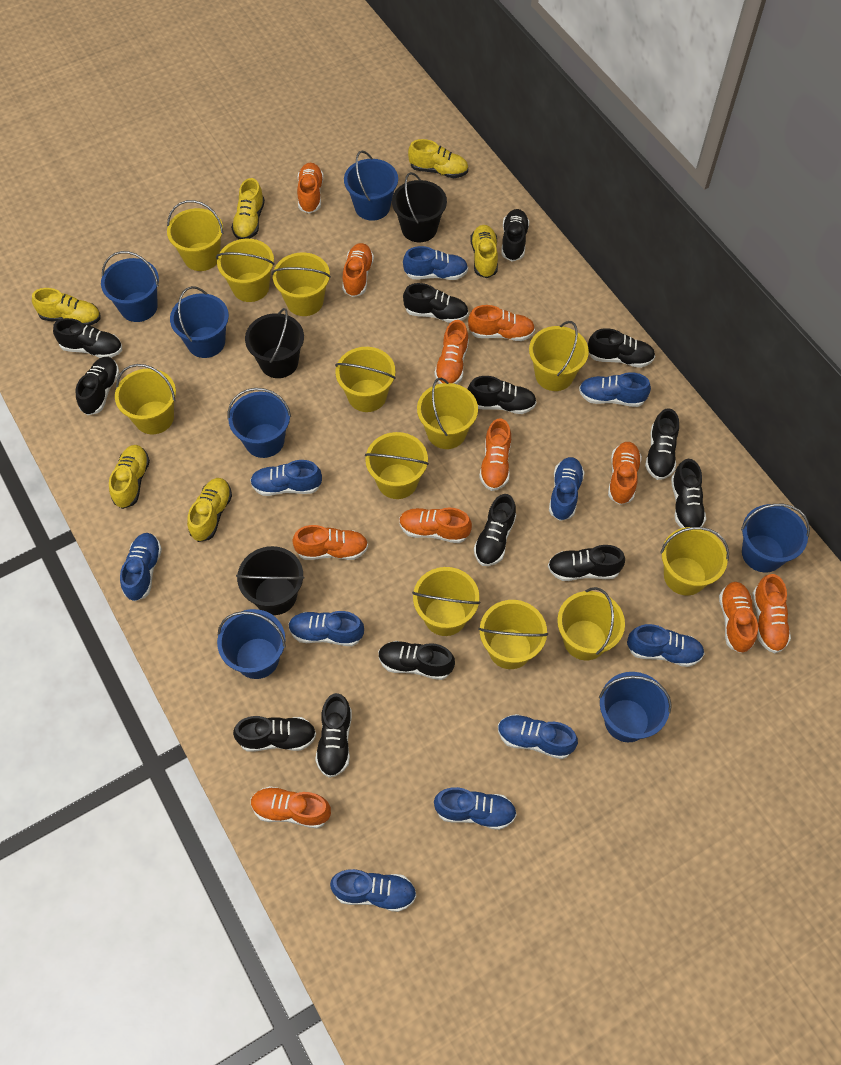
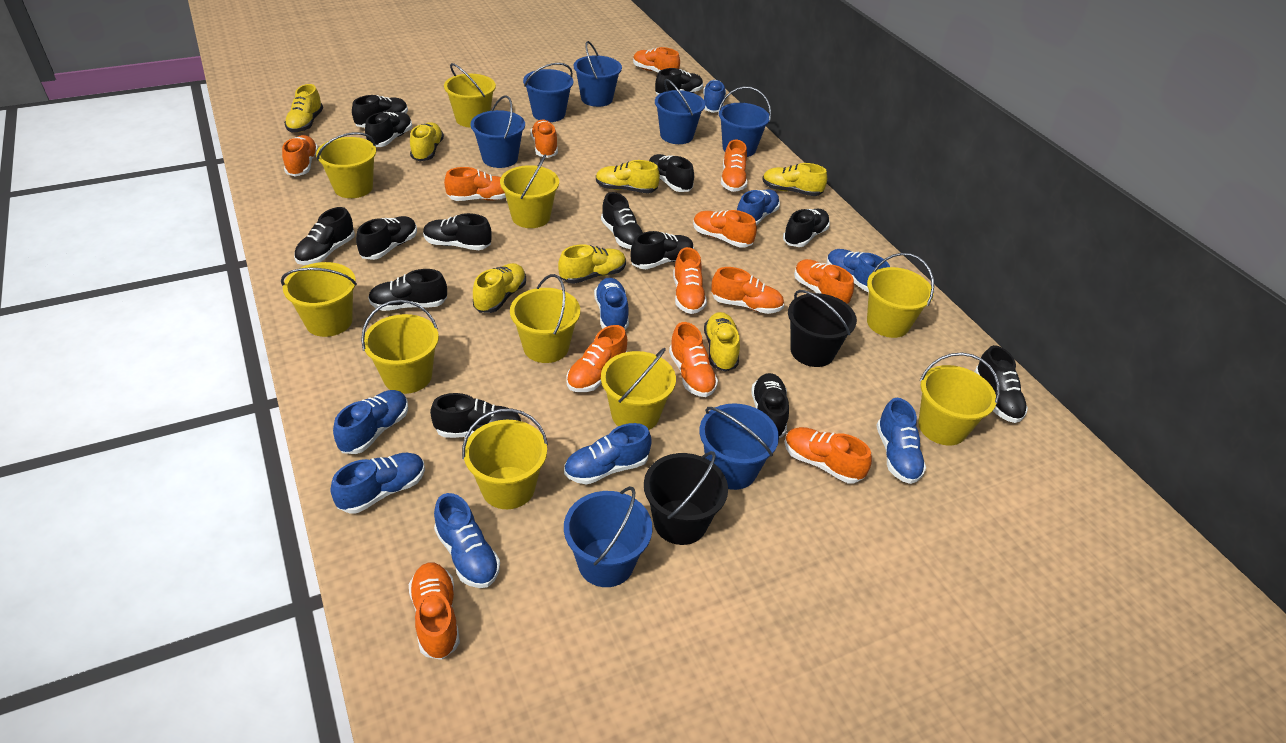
black bucket: 3 -> 2
black shoe: 13 -> 14
blue shoe: 10 -> 9
orange shoe: 11 -> 13
yellow bucket: 12 -> 10
yellow shoe: 6 -> 7

